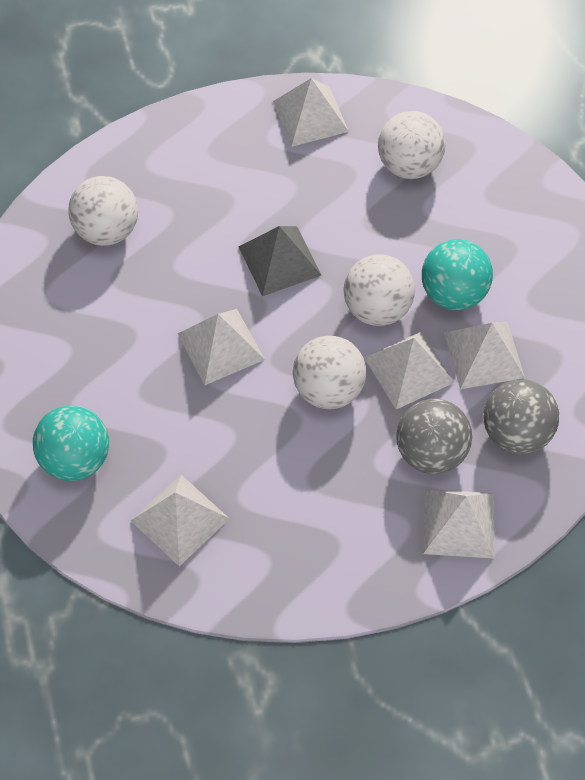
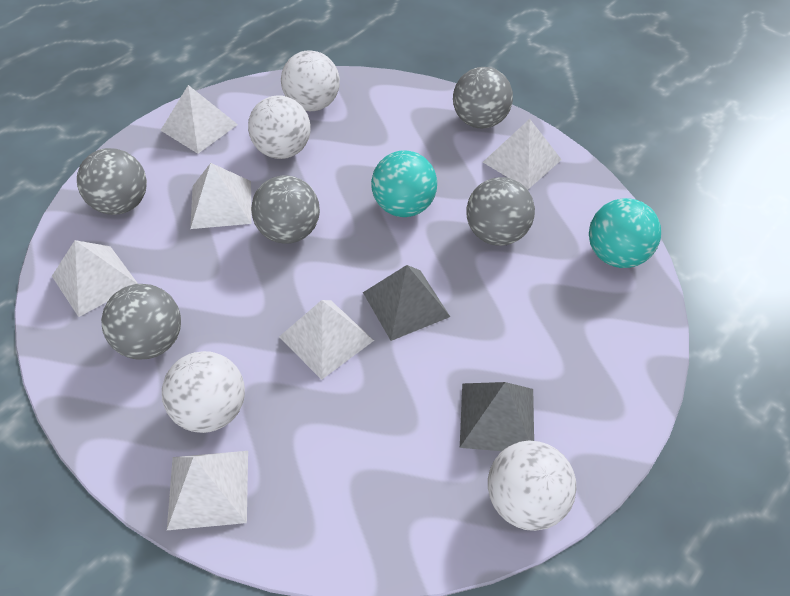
grey ball: 2 -> 5
grey pyramid: 1 -> 2

